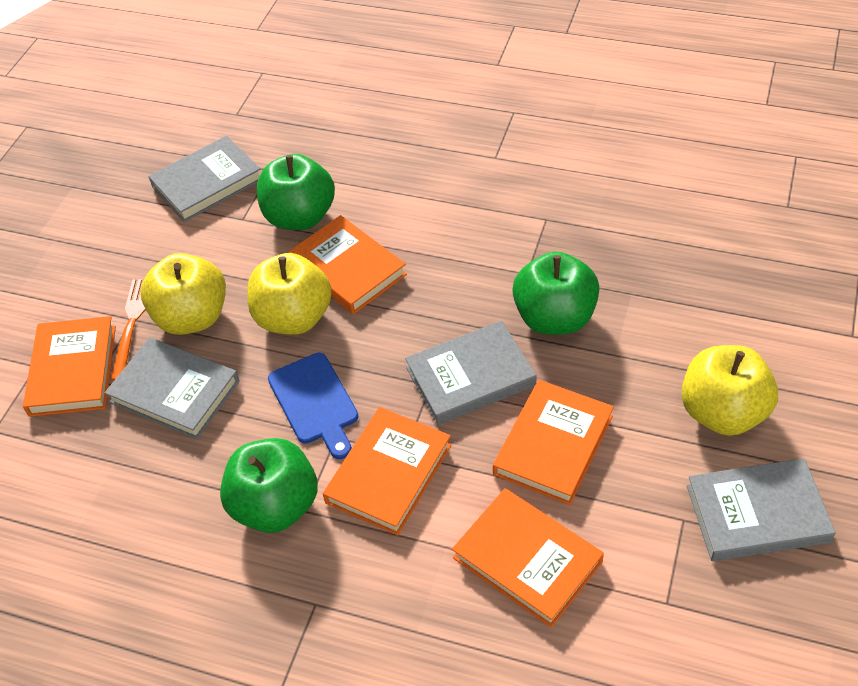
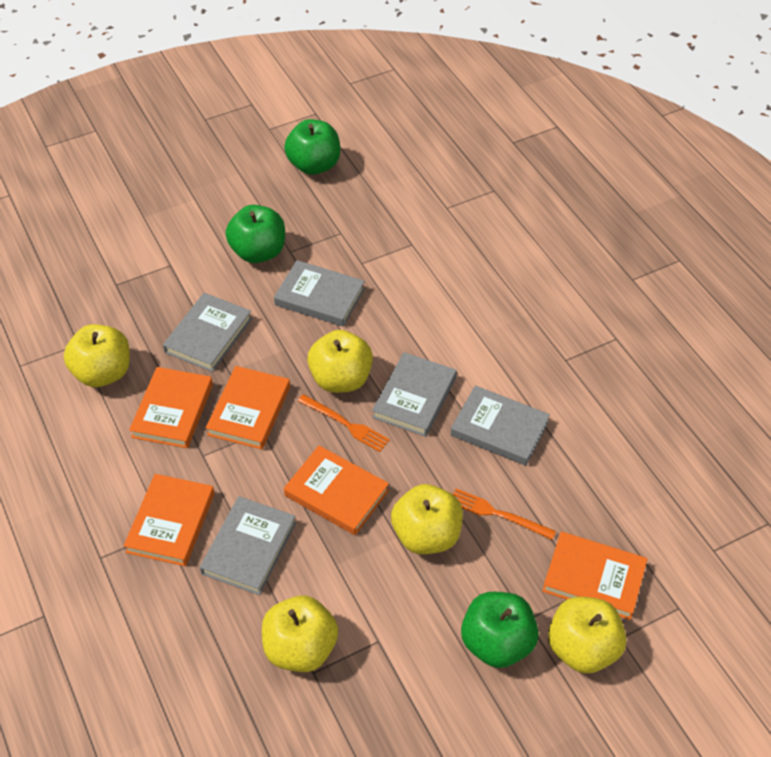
blue cutting board: 1 -> 0
grey book: 4 -> 5
orange fork: 1 -> 2
yellow apple: 3 -> 5

